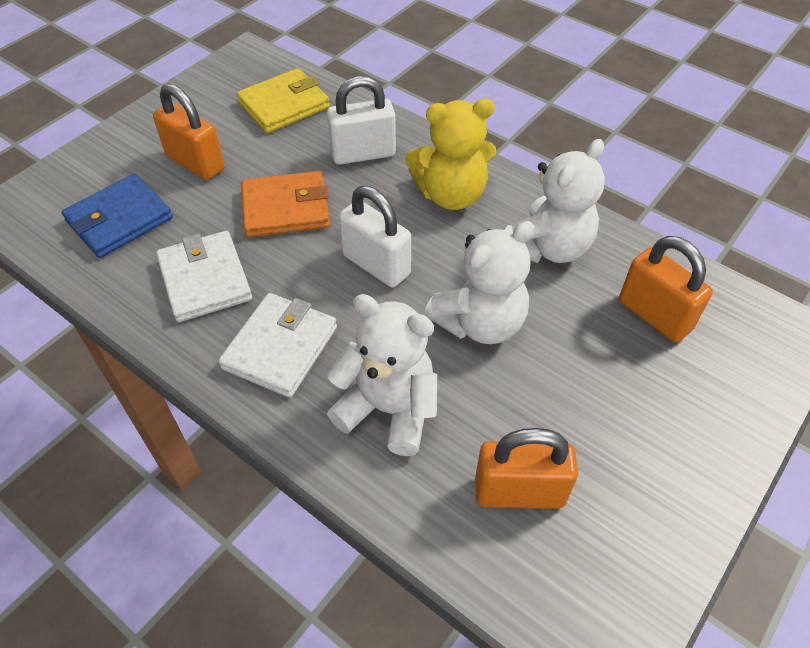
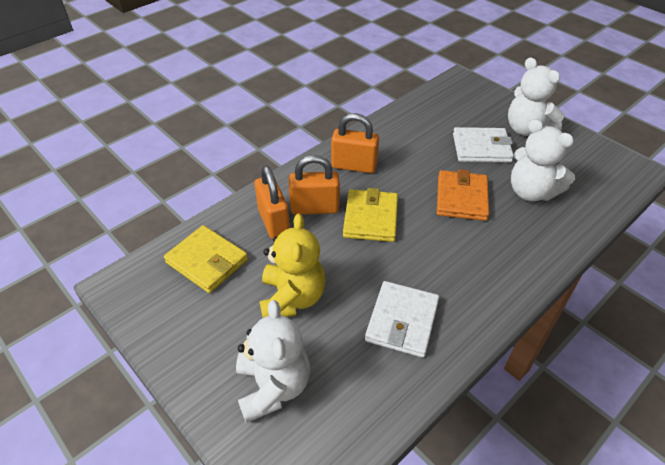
blue wallet: 1 -> 0
white padlock: 2 -> 0
yellow wallet: 1 -> 2

